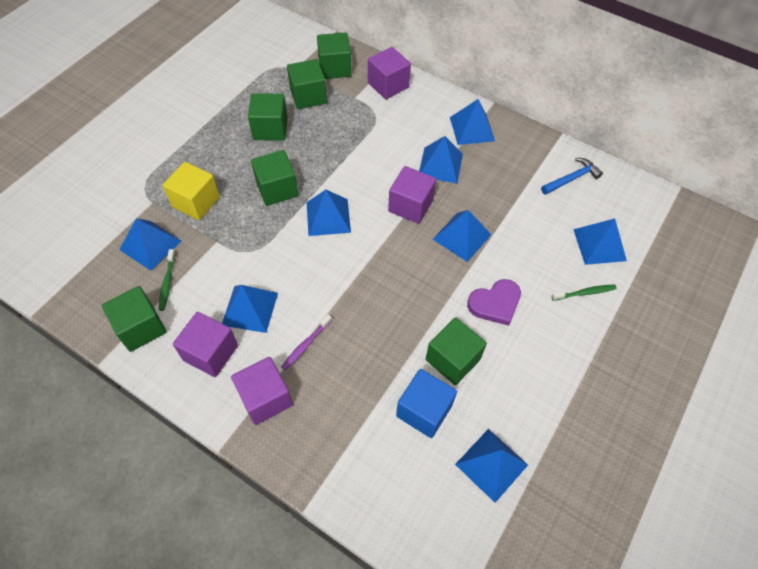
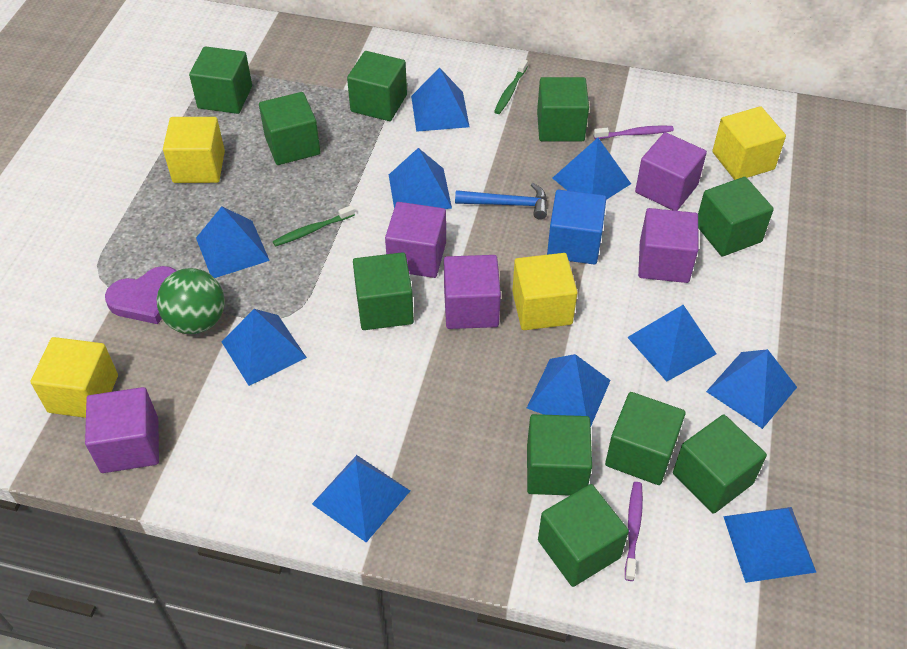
blue pyramid: 8 -> 10
green ball: 0 -> 1
green cube: 6 -> 10
purple cube: 4 -> 5
purple toothbrush: 1 -> 2
yellow cube: 1 -> 4

